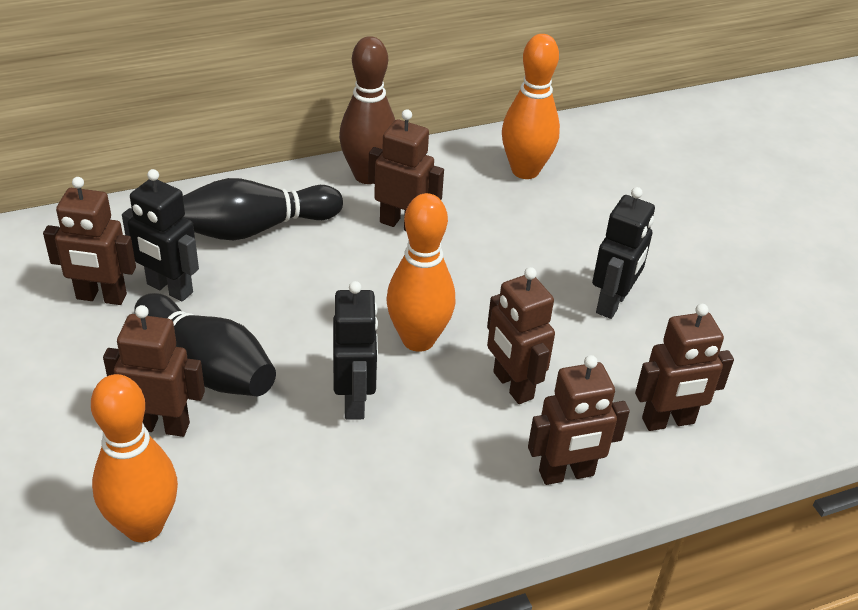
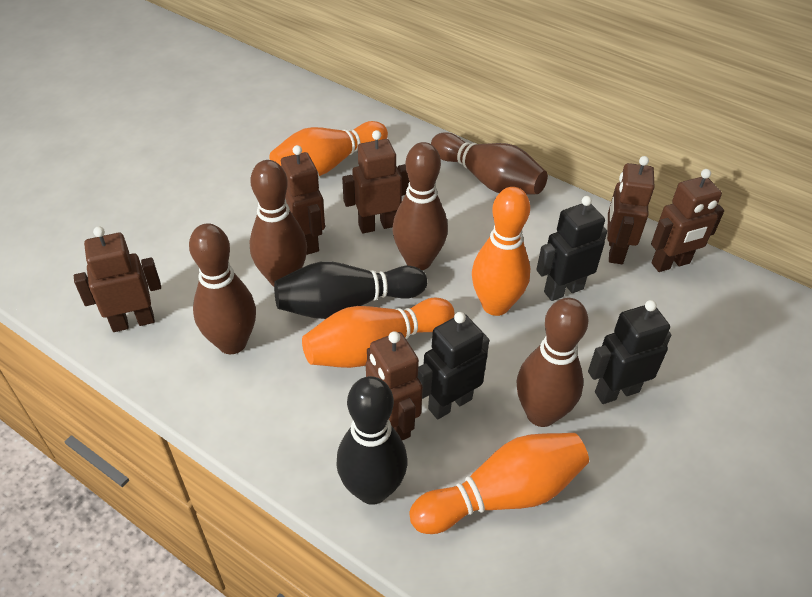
brown bowling pin: 1 -> 5
orange bowling pin: 3 -> 4

